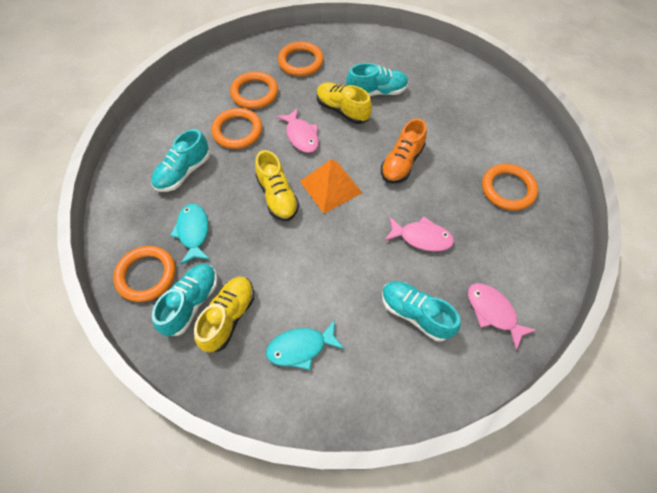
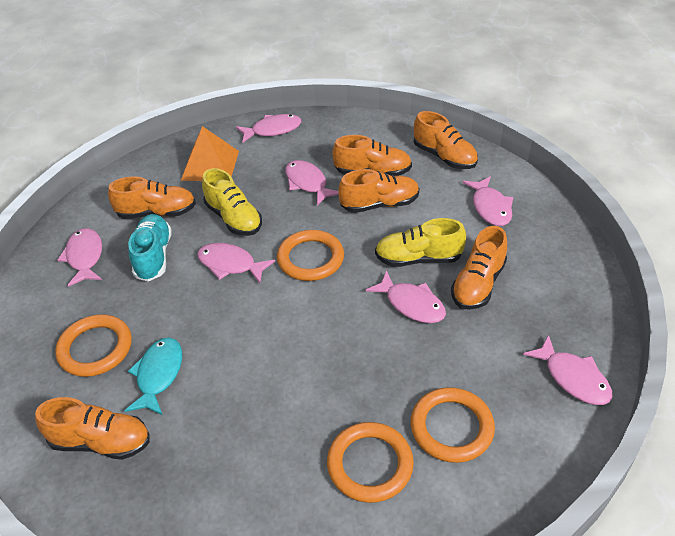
orange ring: 5 -> 4
orange shoe: 1 -> 6
pink fish: 3 -> 7
turquoise fish: 2 -> 1
turquoise shoe: 4 -> 1
yellow shoe: 3 -> 2

